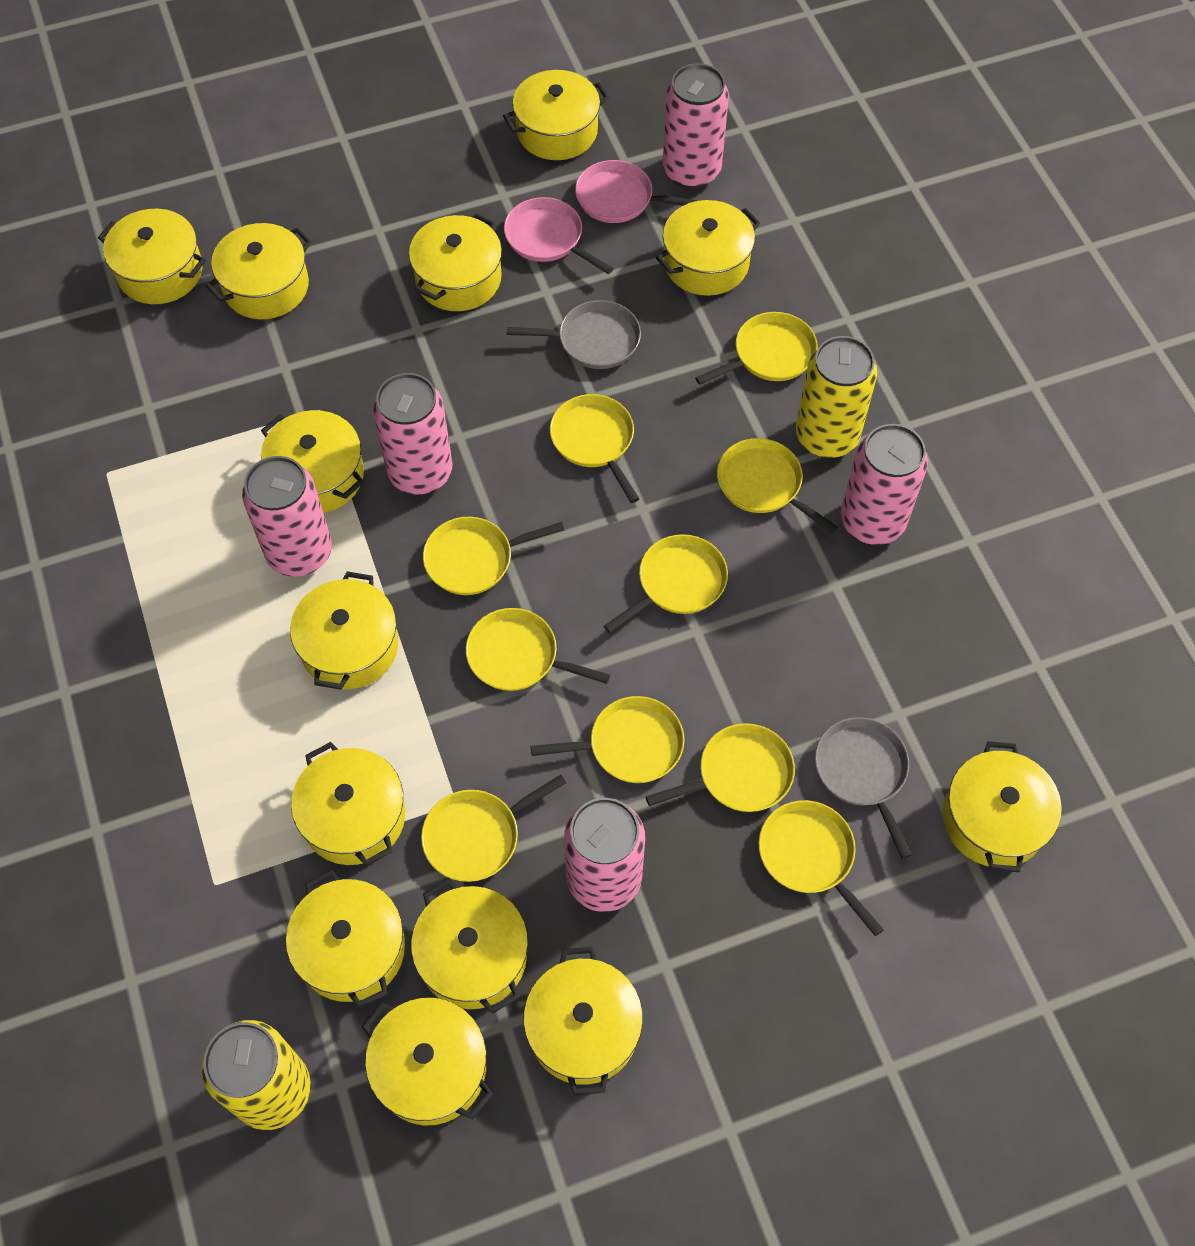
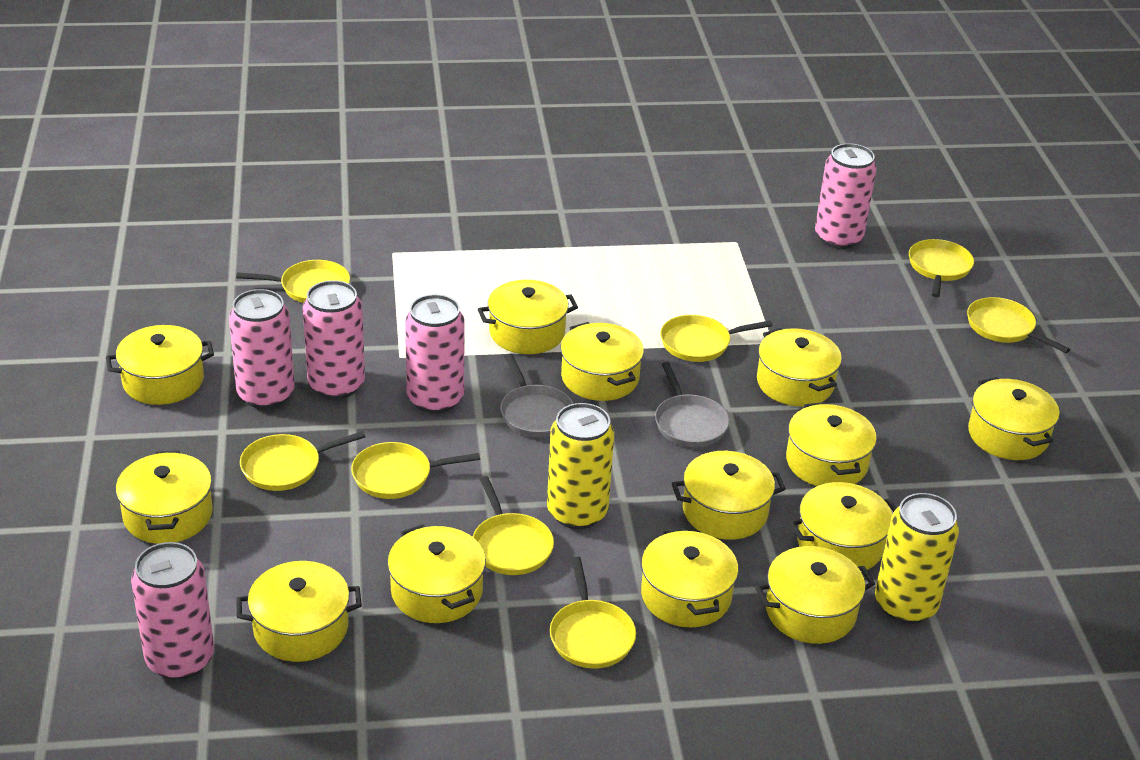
pink pan: 2 -> 0
yellow pan: 10 -> 8

